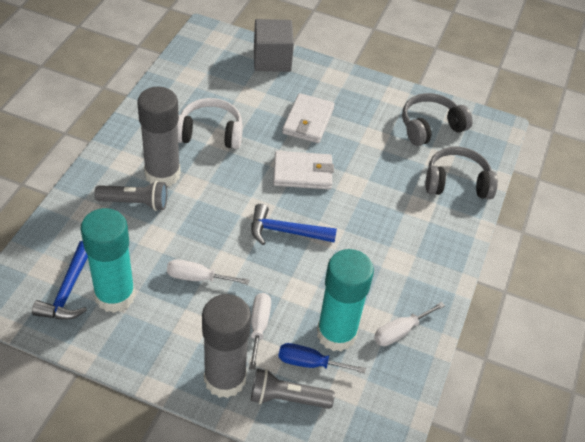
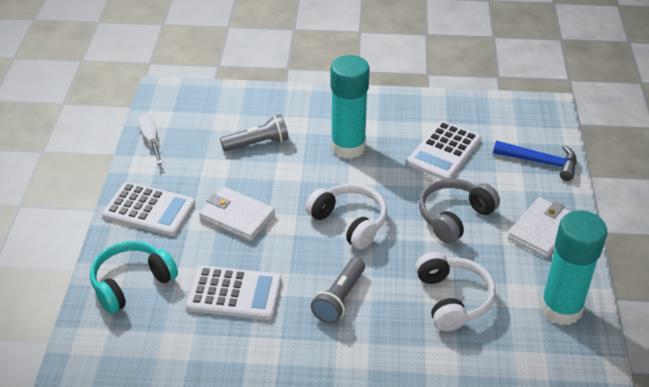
blue hammer: 2 -> 1
blue screwdriver: 1 -> 0
grey cube: 1 -> 0
grey glue stick: 2 -> 0
grey headphones: 2 -> 1
turquoise headphones: 0 -> 1
white calculator: 0 -> 3
white headphones: 1 -> 2
white screwdriver: 3 -> 1

